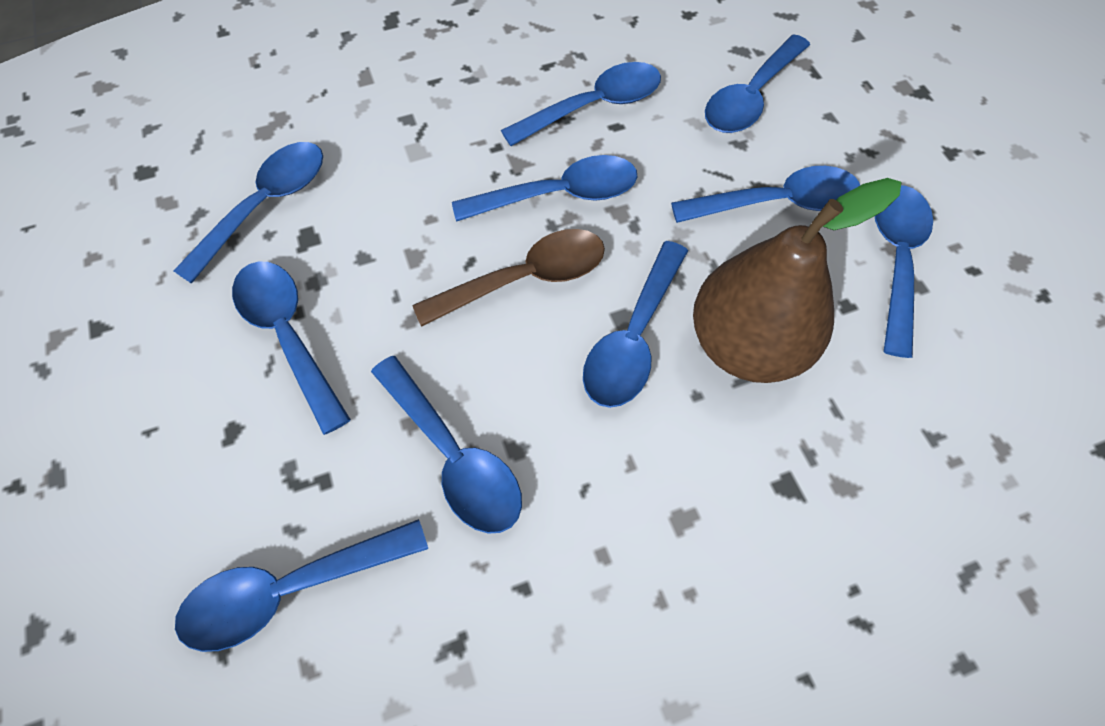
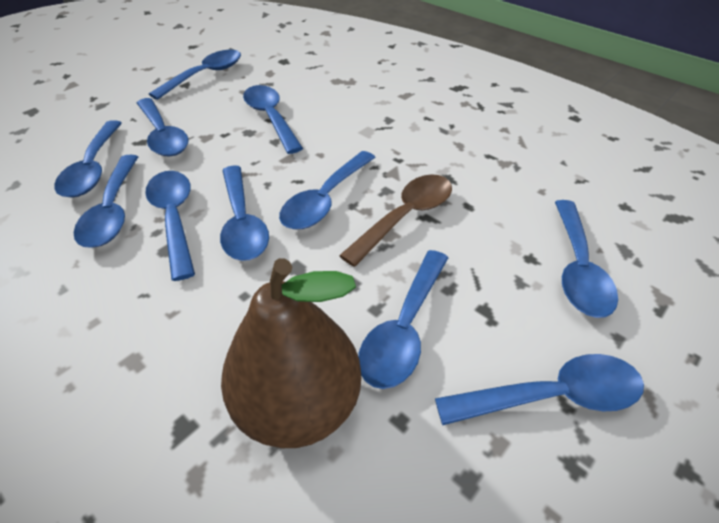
blue spoon: 10 -> 11

